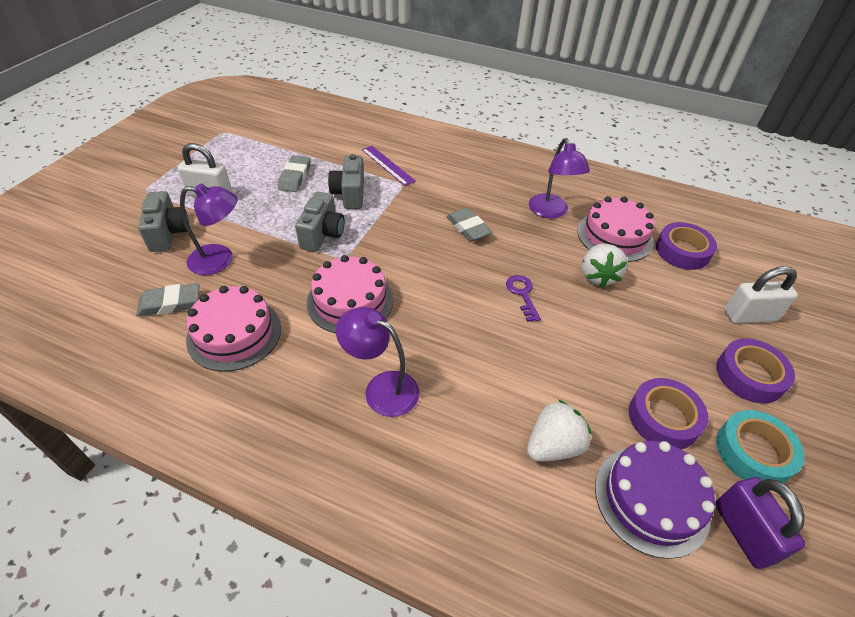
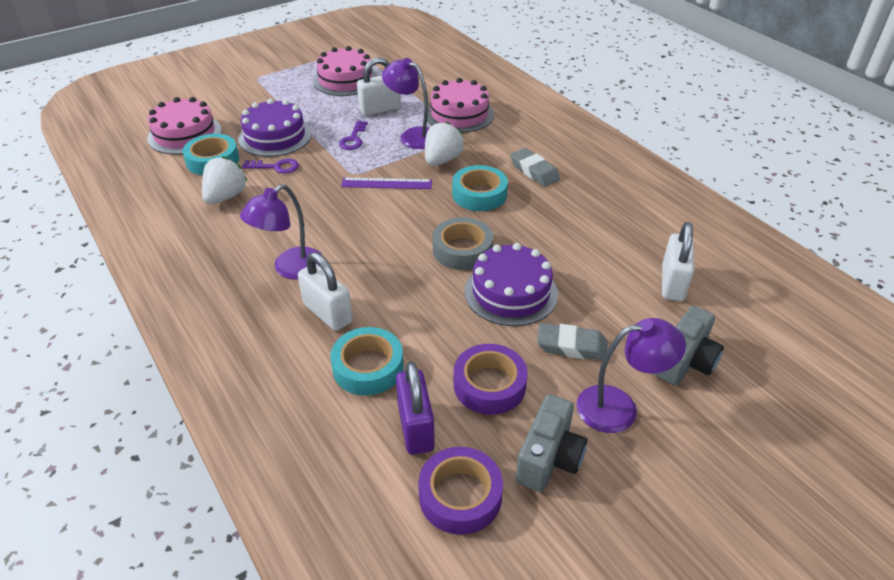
grey camera: 3 -> 2
grey eraser: 3 -> 2
grey tape: 0 -> 1
purple cake: 1 -> 2
purple key: 1 -> 2
purple tape: 3 -> 2
turquoise tape: 1 -> 3
white padlock: 2 -> 3

